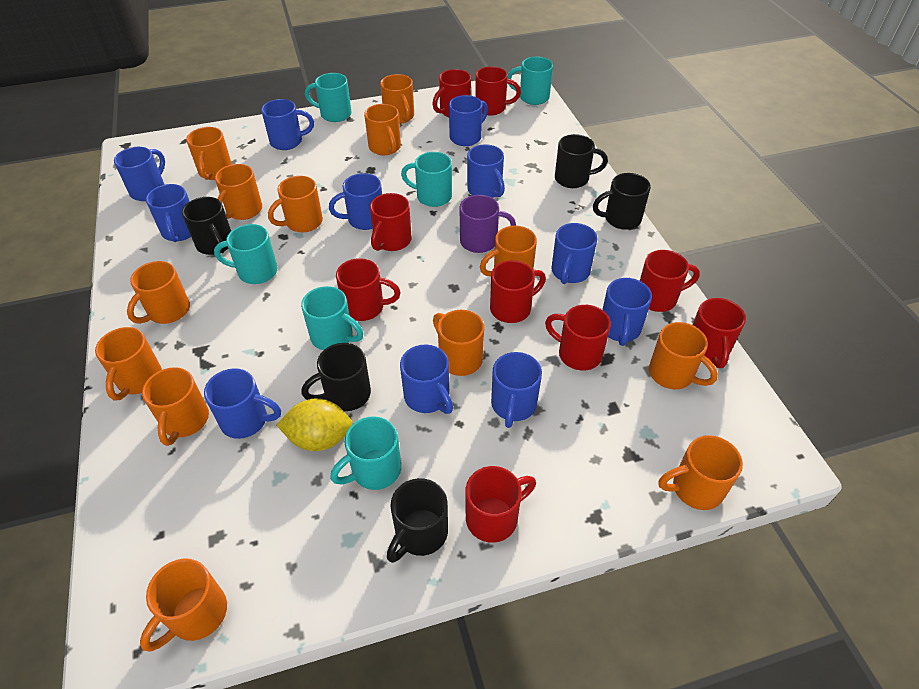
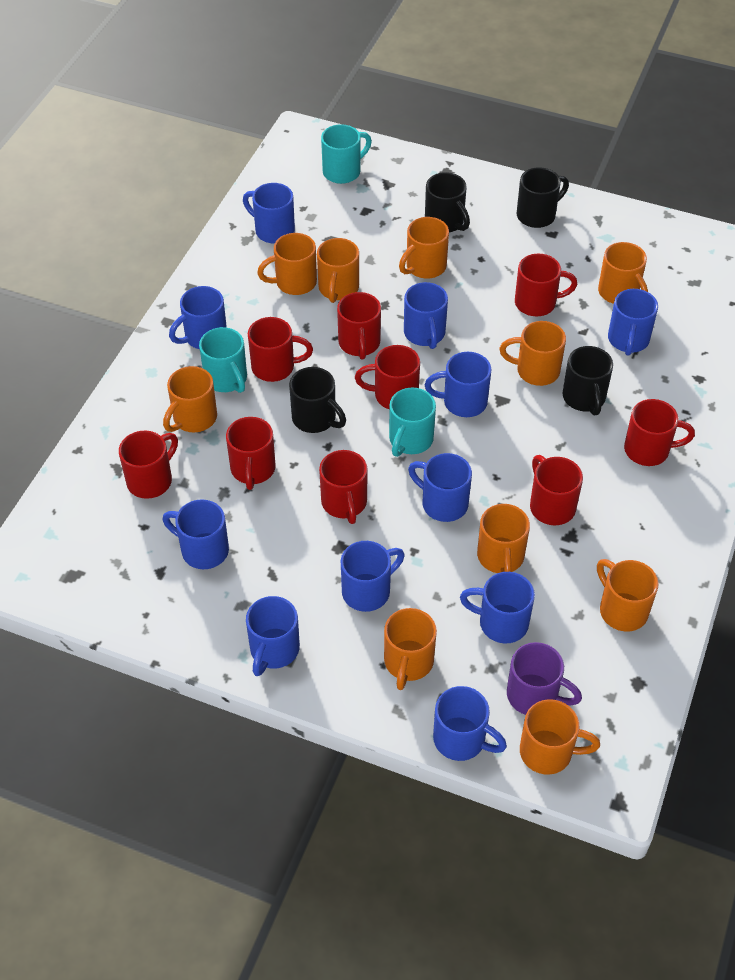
black mug: 5 -> 4
orange mug: 13 -> 10
turquoise mug: 6 -> 3
yellow lemon: 1 -> 0

